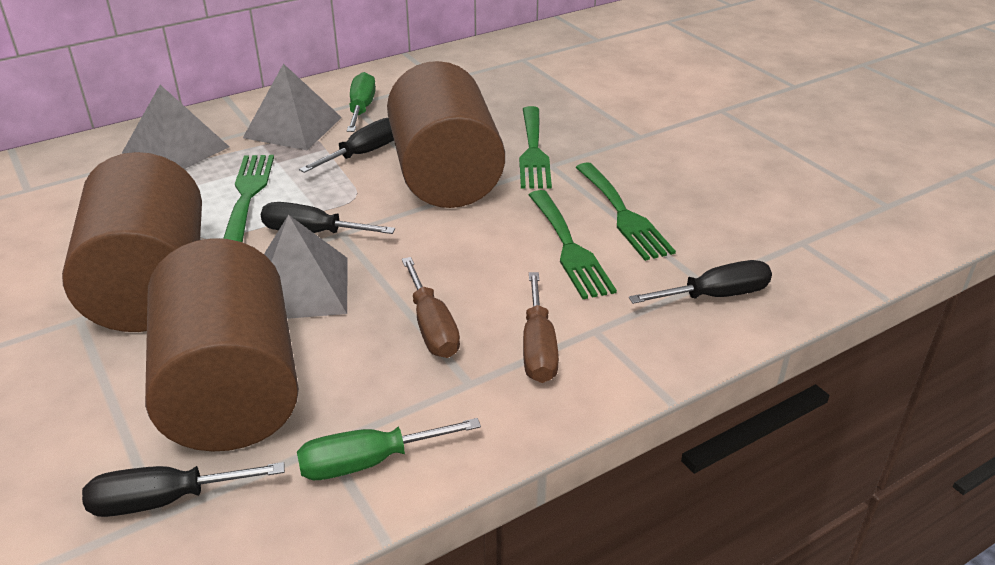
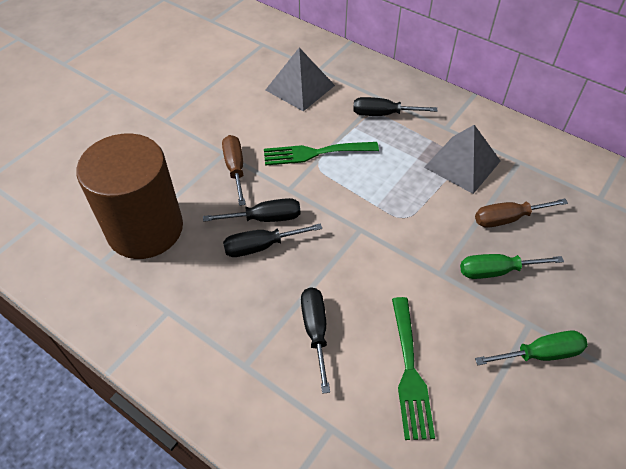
brown cylinder: 3 -> 1
green fork: 4 -> 2
grey pyramid: 3 -> 2

